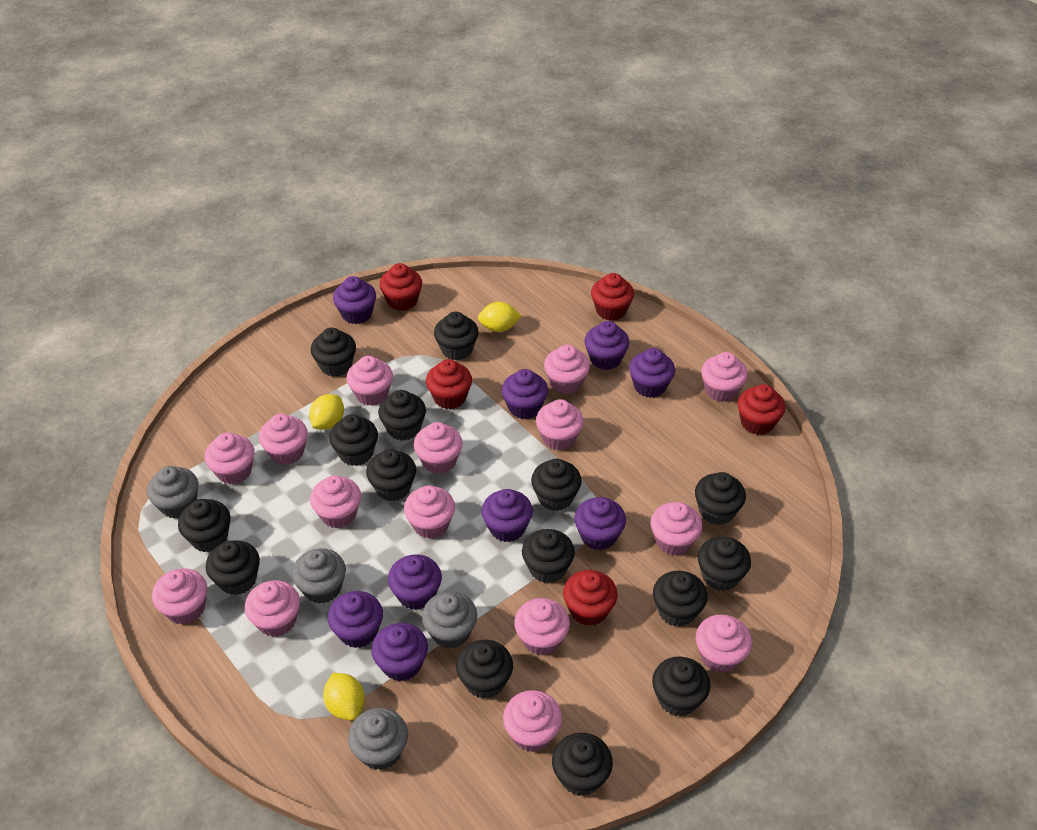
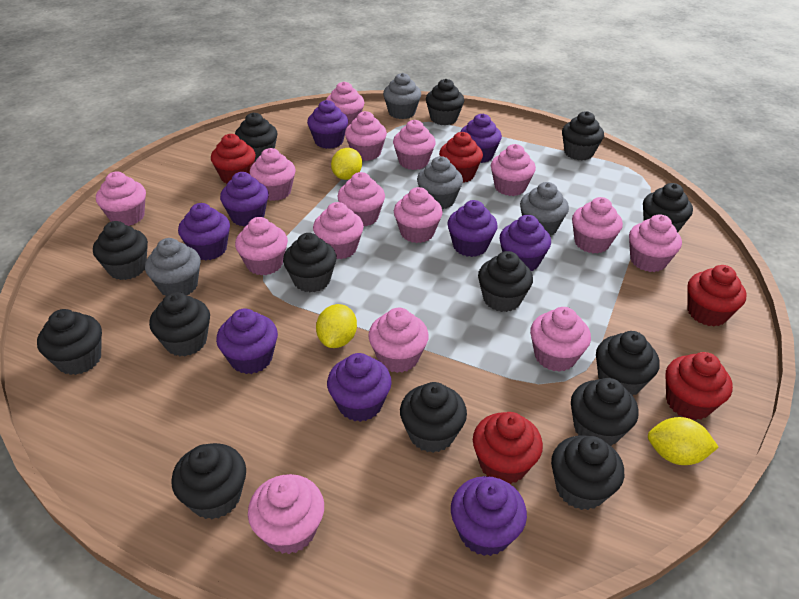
black cupcake: 15 -> 14

